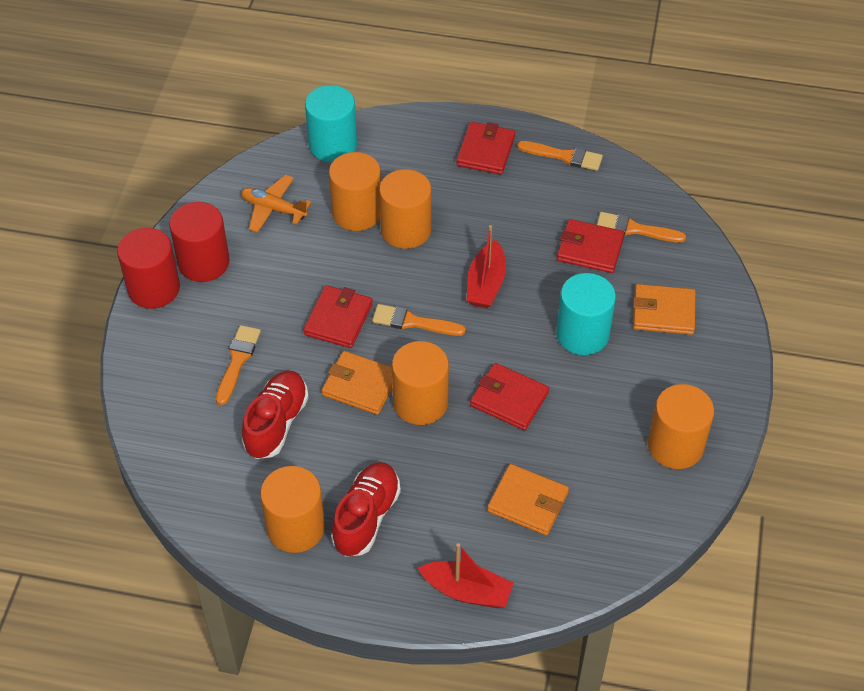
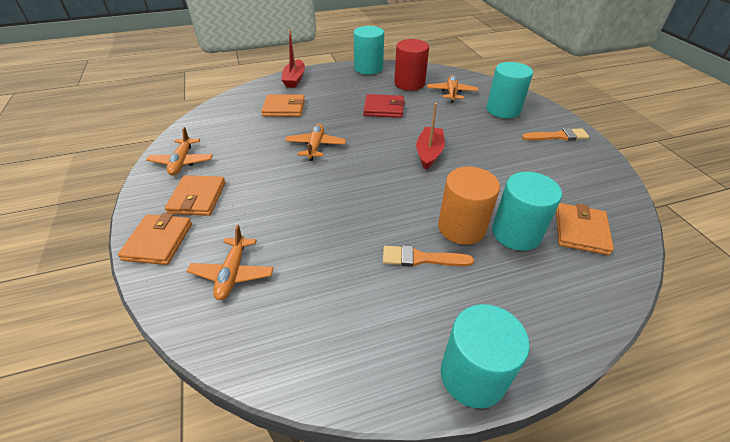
orange brush: 4 -> 2
orange cylinder: 5 -> 1
orange plane: 1 -> 4
orange wallet: 3 -> 4
red cylinder: 2 -> 1
red shoe: 2 -> 0
red wallet: 4 -> 1
turquoise cylinder: 2 -> 4

